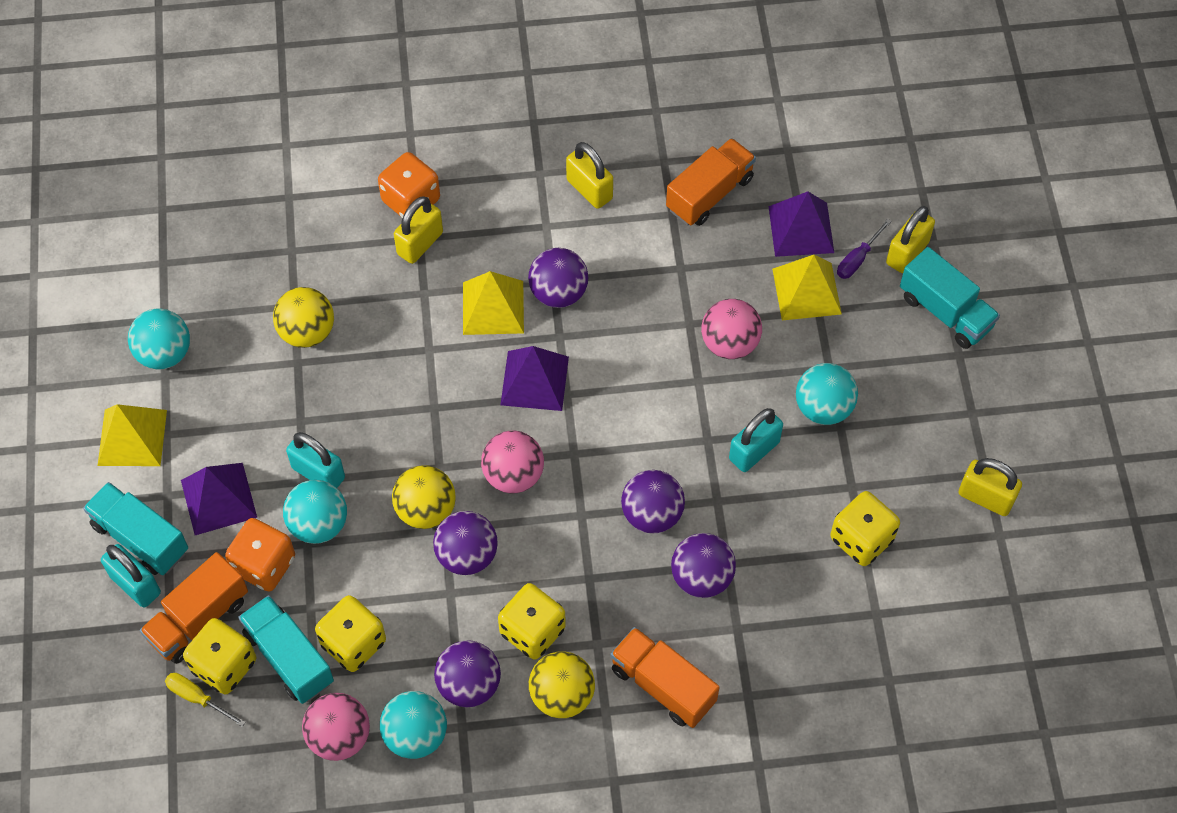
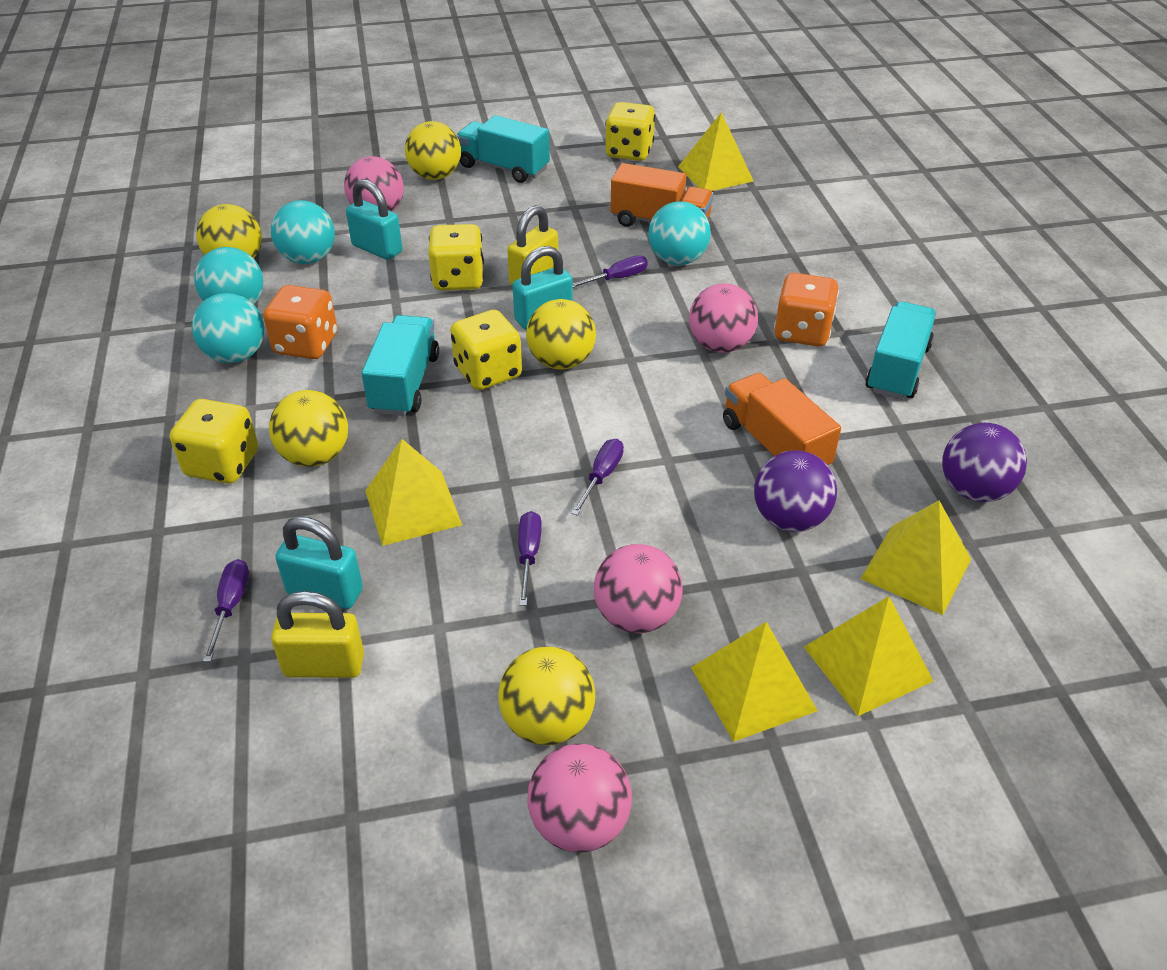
orange truck: 3 -> 2
pink ball: 3 -> 4
purple ball: 5 -> 2
purple pyramid: 3 -> 0
purple screwdriver: 1 -> 4
yellow ball: 3 -> 5
yellow padlock: 4 -> 2
yellow pyramid: 3 -> 5
yellow screwdriver: 1 -> 0

